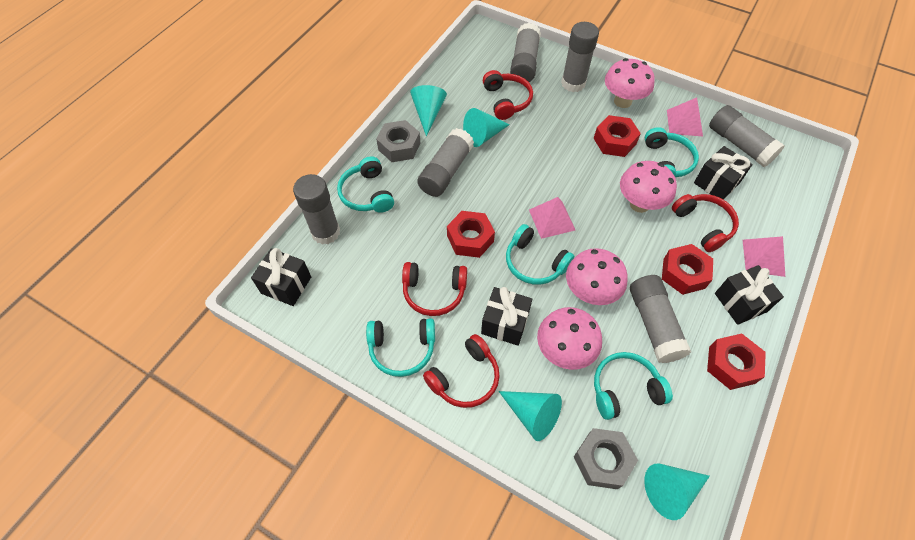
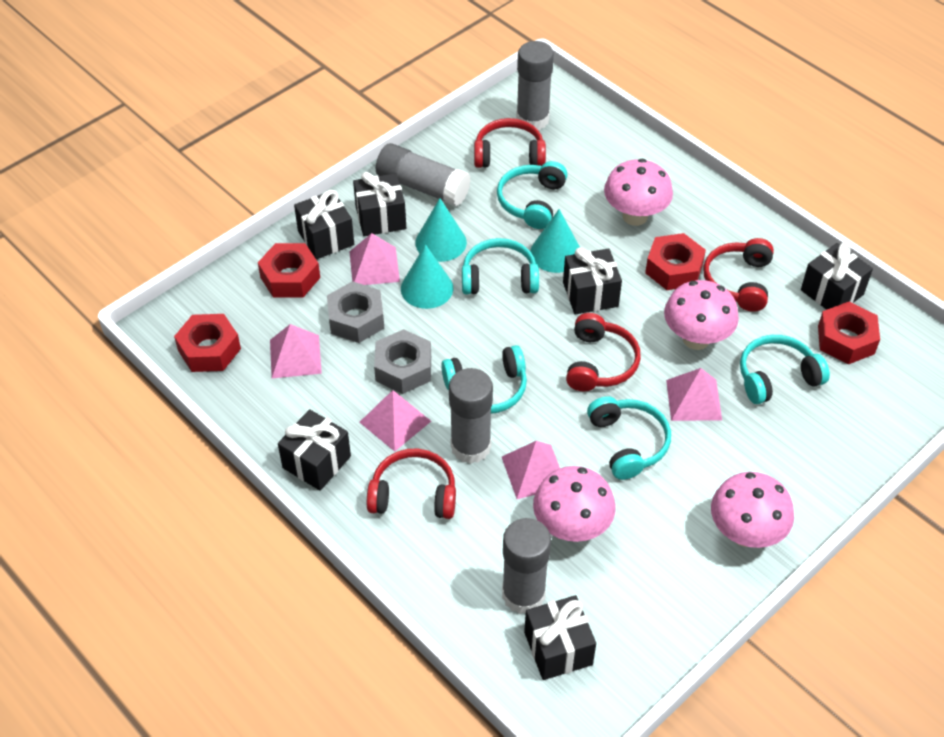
black gift: 4 -> 6
grey glue stick: 6 -> 4
pink pyramid: 3 -> 5
turquoise cone: 4 -> 3

